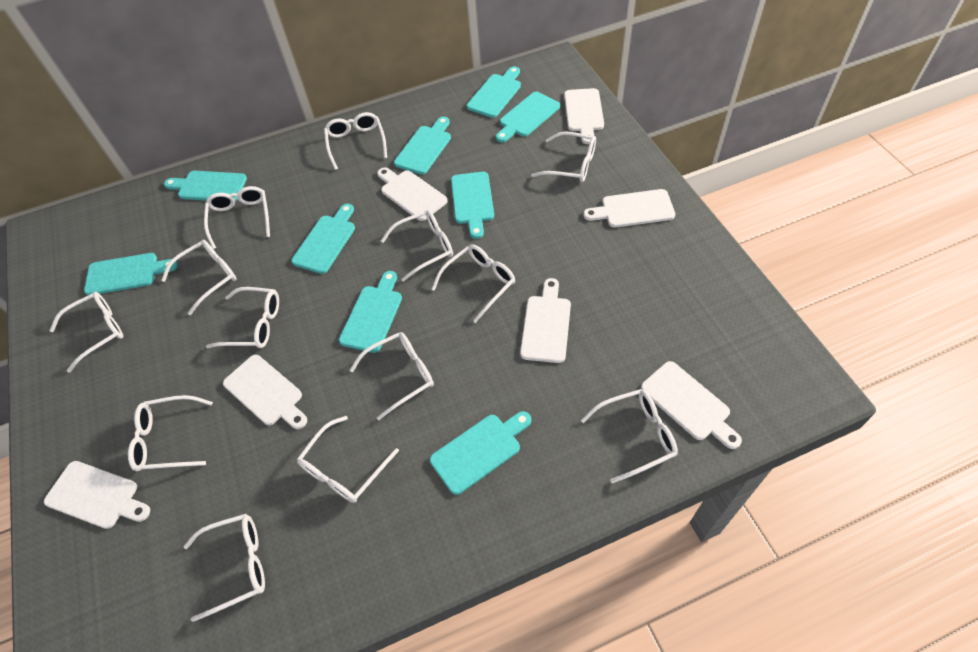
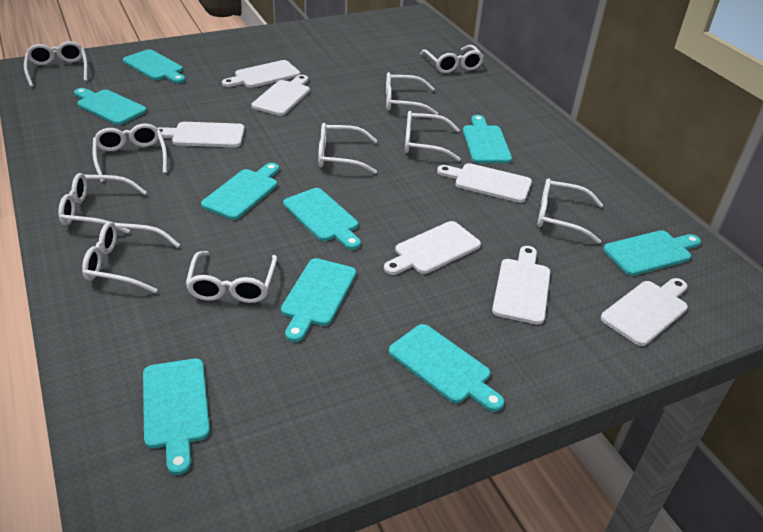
white glasses: 13 -> 10

